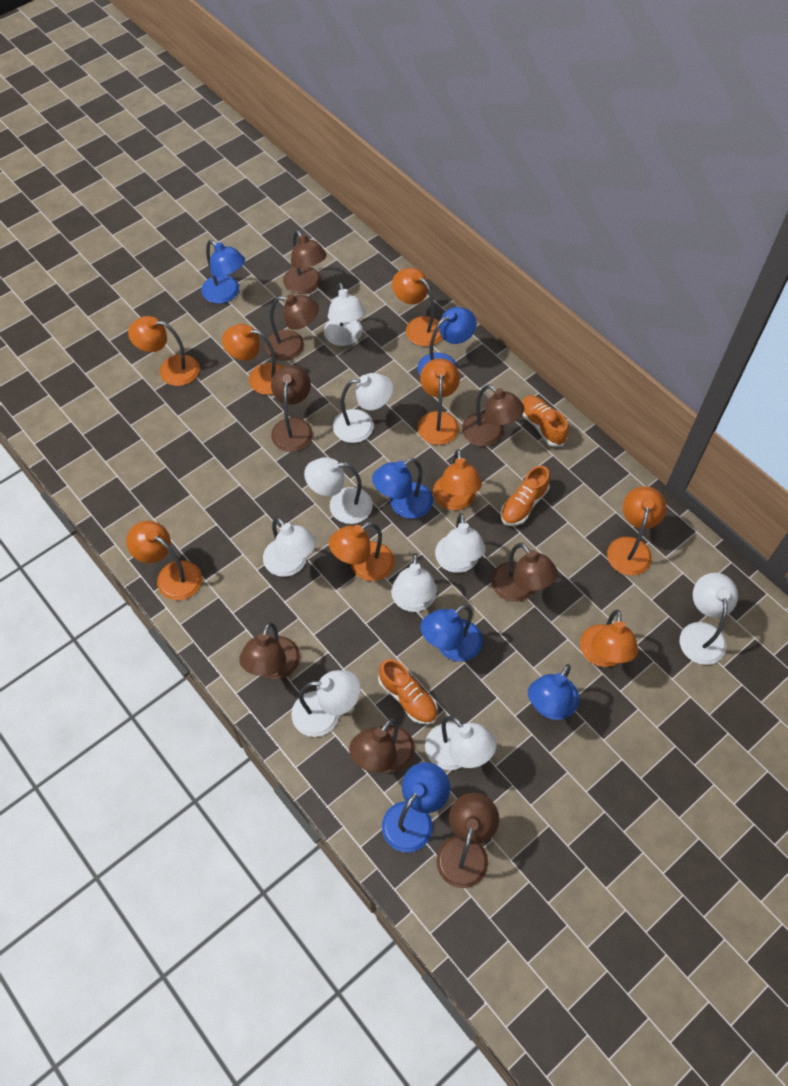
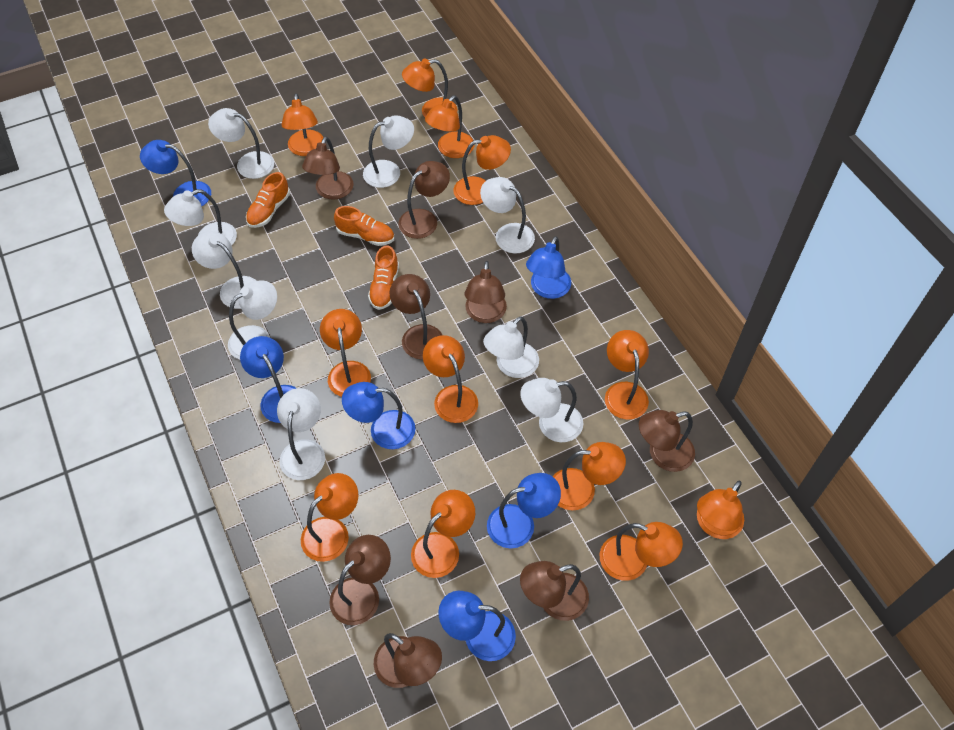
orange lamp: 9 -> 12

